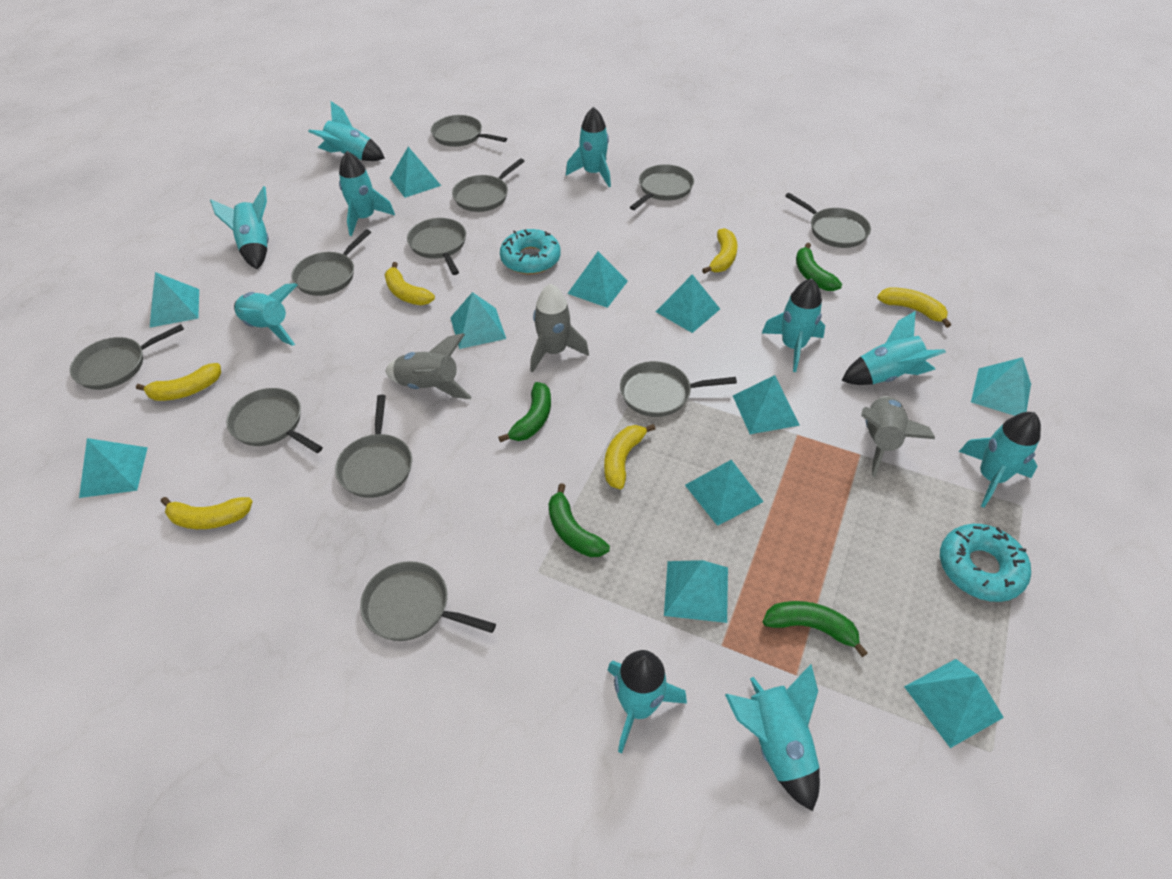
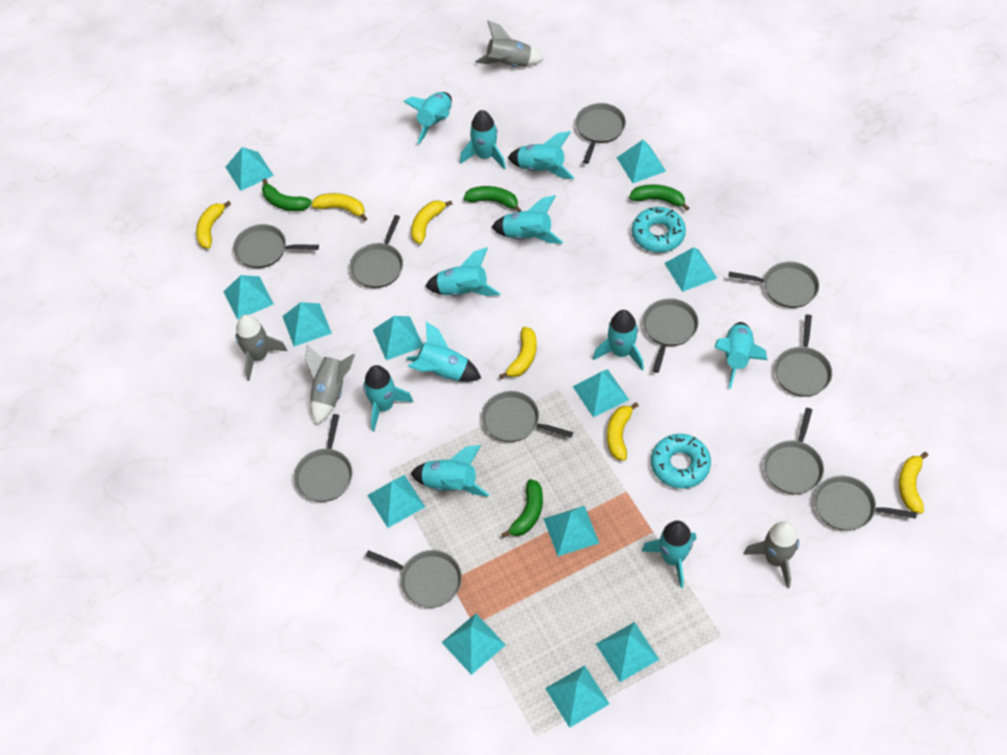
grey rocket: 3 -> 4
turquoise pyramid: 11 -> 12
turquoise rocket: 10 -> 11

